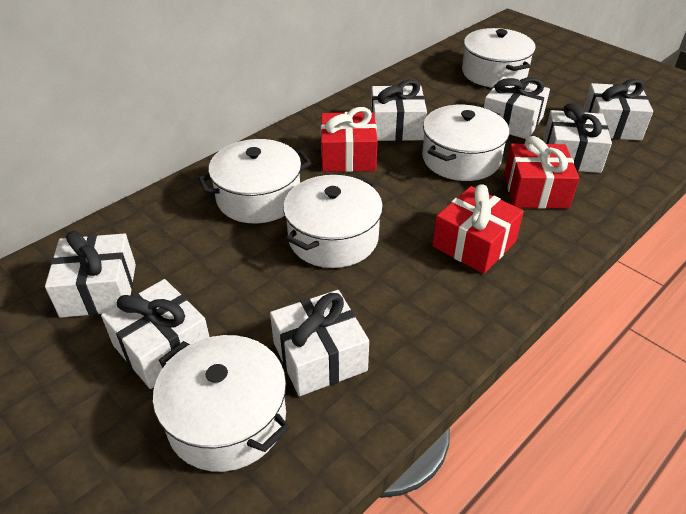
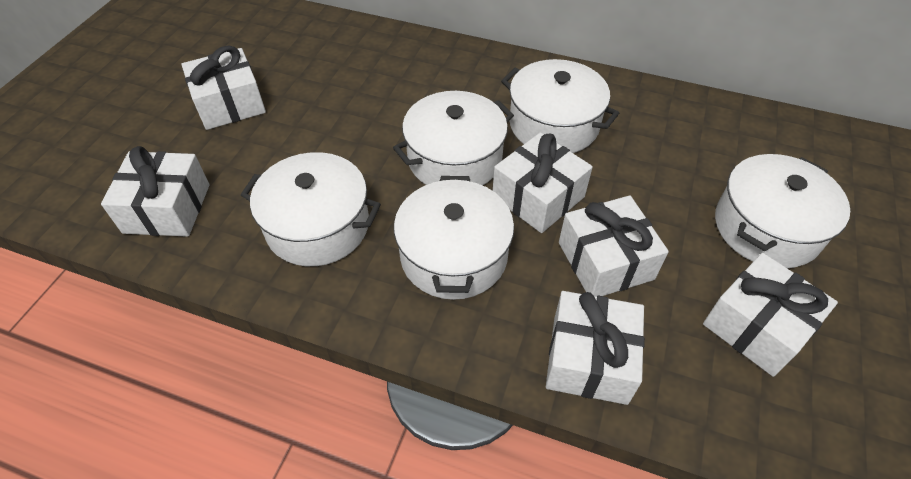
red gift: 3 -> 0
white gift: 7 -> 6

